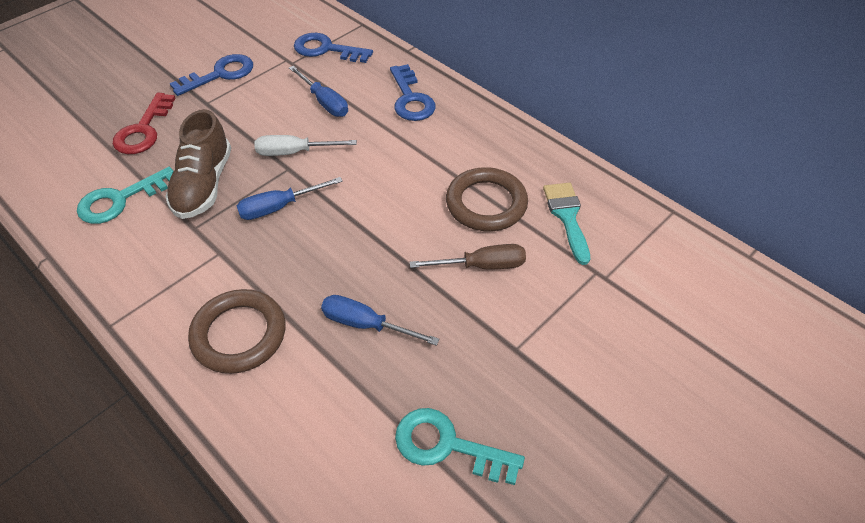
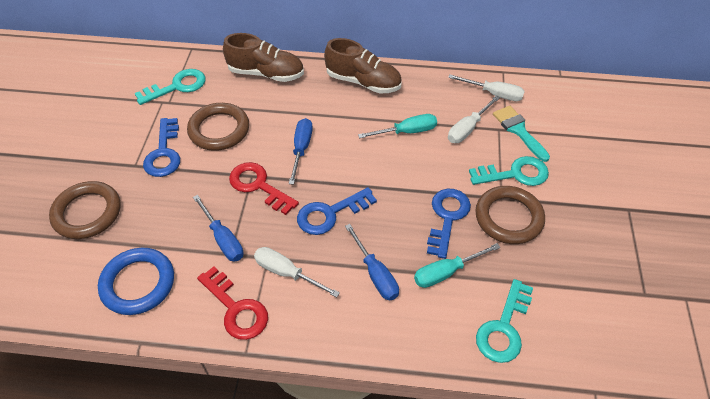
blue ring: 0 -> 1
brown ring: 2 -> 3
brown screwdriver: 1 -> 0
brown shoe: 1 -> 2
red key: 1 -> 2
turquoise key: 2 -> 3
turquoise screwdriver: 0 -> 2
white screwdriver: 1 -> 3

